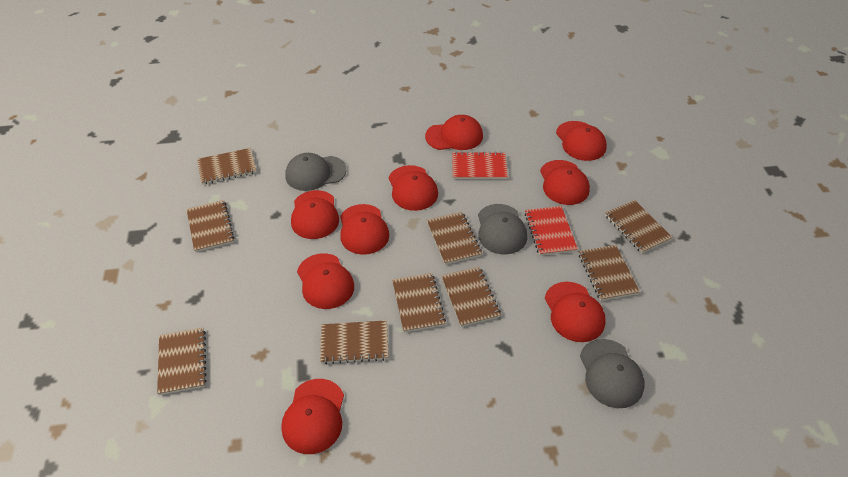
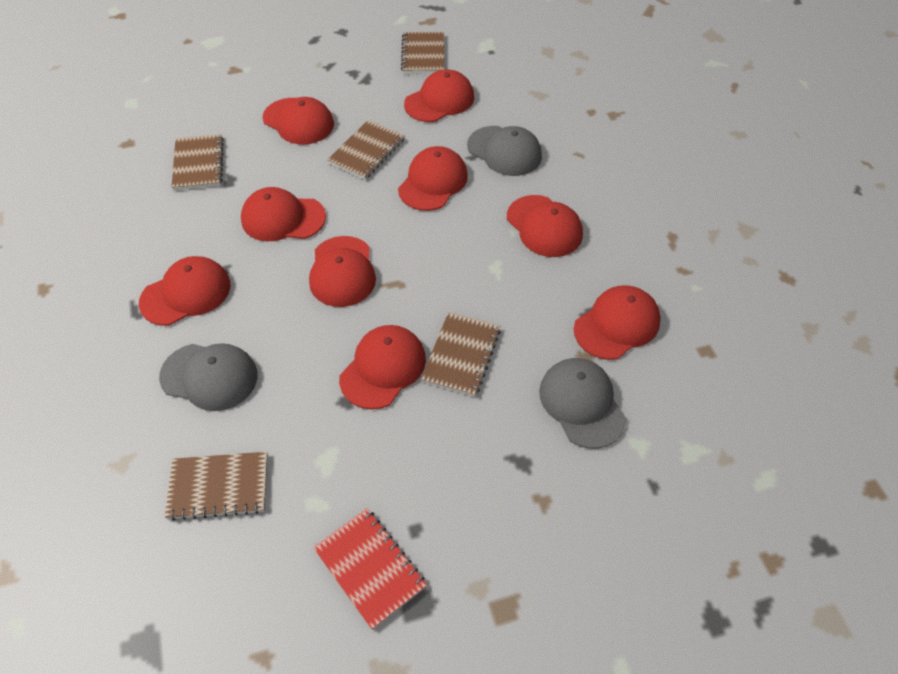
brown notebook: 9 -> 5
red notebook: 2 -> 1

